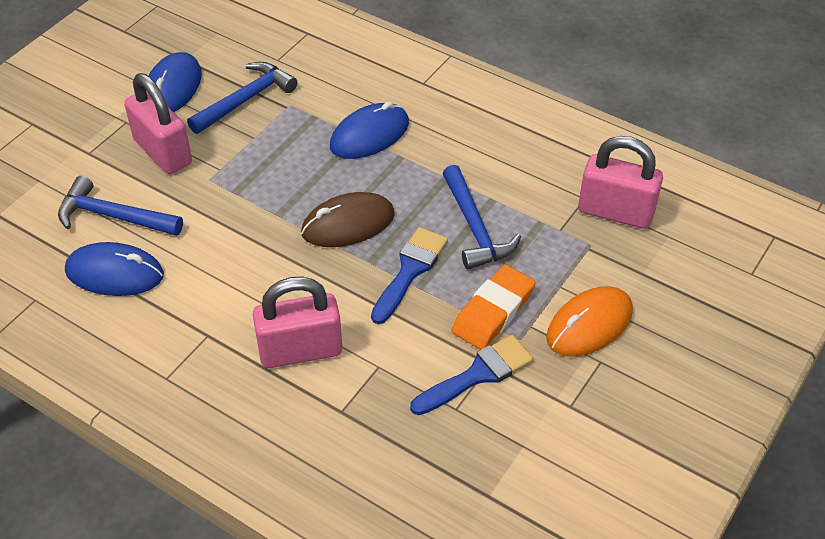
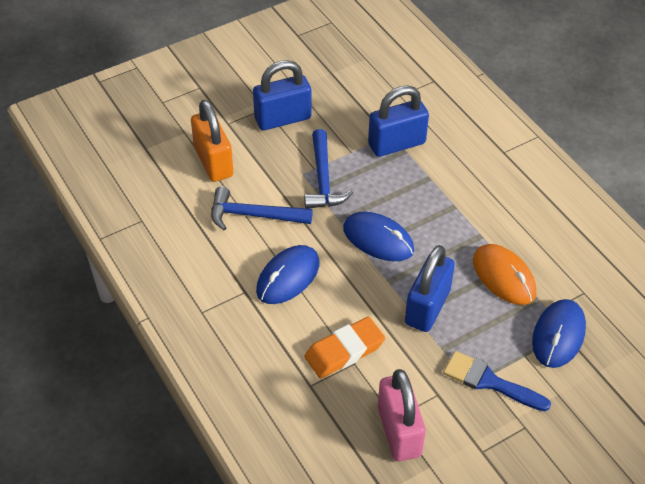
blue brush: 2 -> 1
blue hammer: 3 -> 2
blue padlock: 0 -> 3
brown mouse: 1 -> 0
orange padlock: 0 -> 1
pink padlock: 3 -> 1

